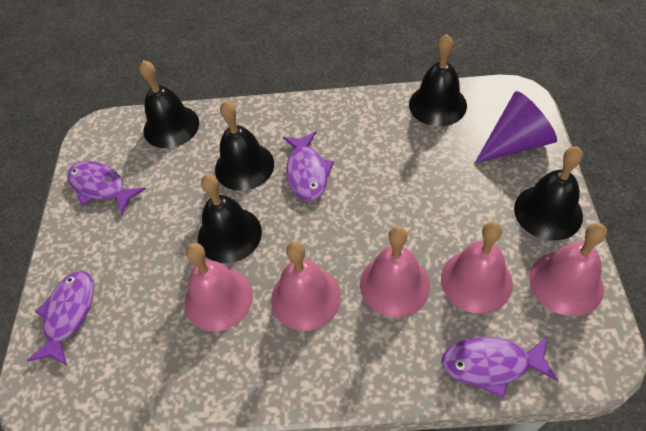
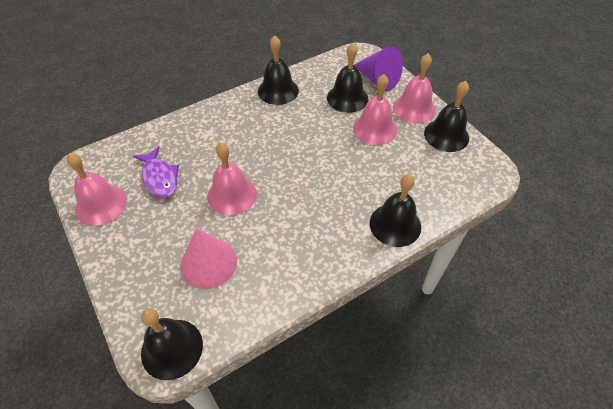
pink bell: 5 -> 4
pink cone: 0 -> 1
purple fish: 4 -> 1

